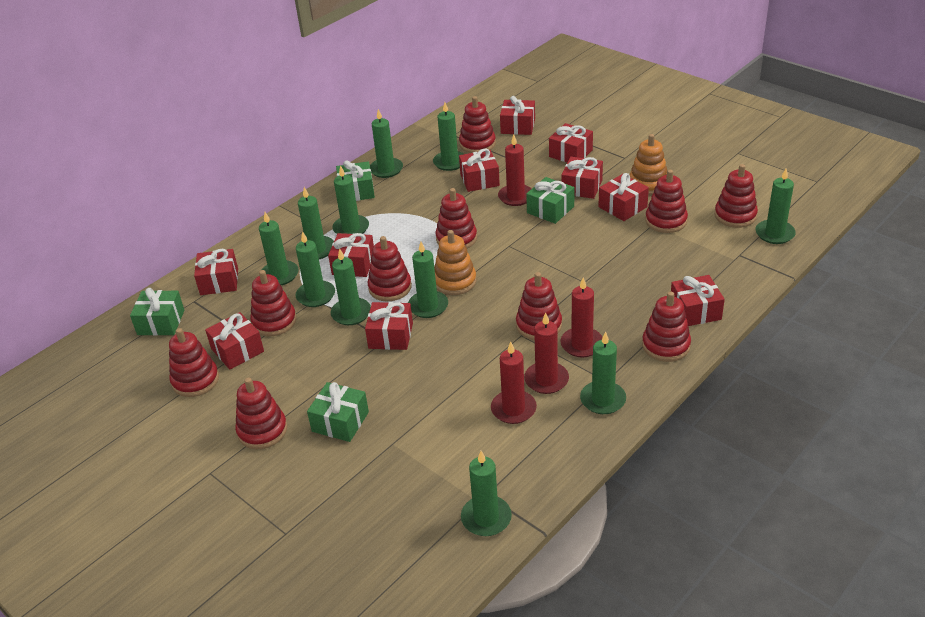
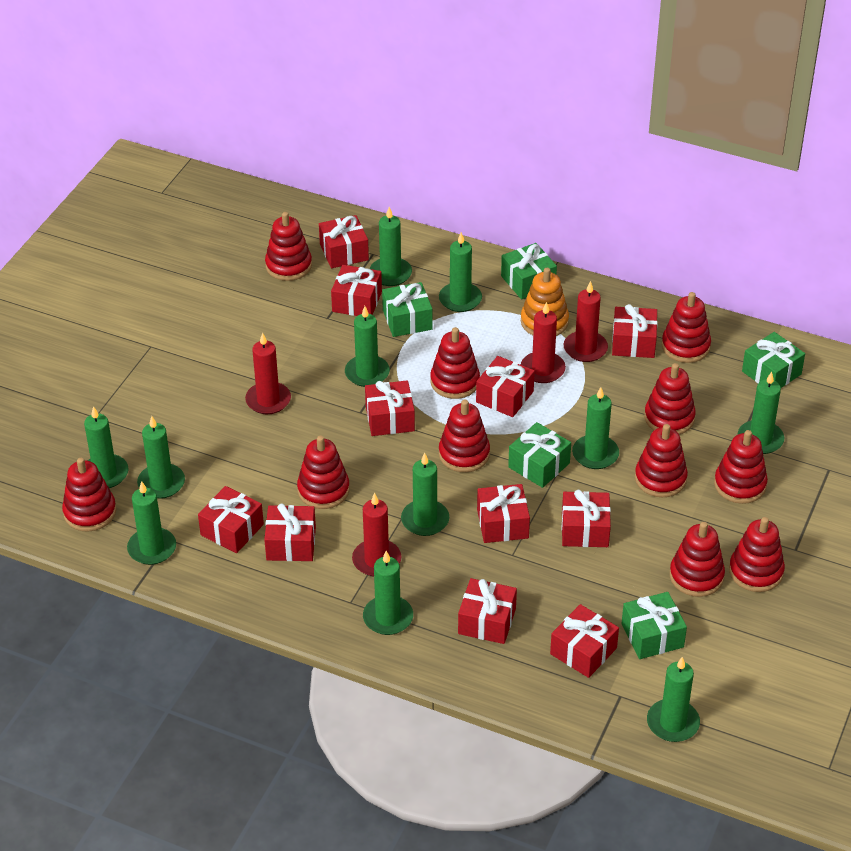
green gift: 4 -> 5
orange stacking toy: 2 -> 1
red gift: 10 -> 11
red stacking toy: 10 -> 11

